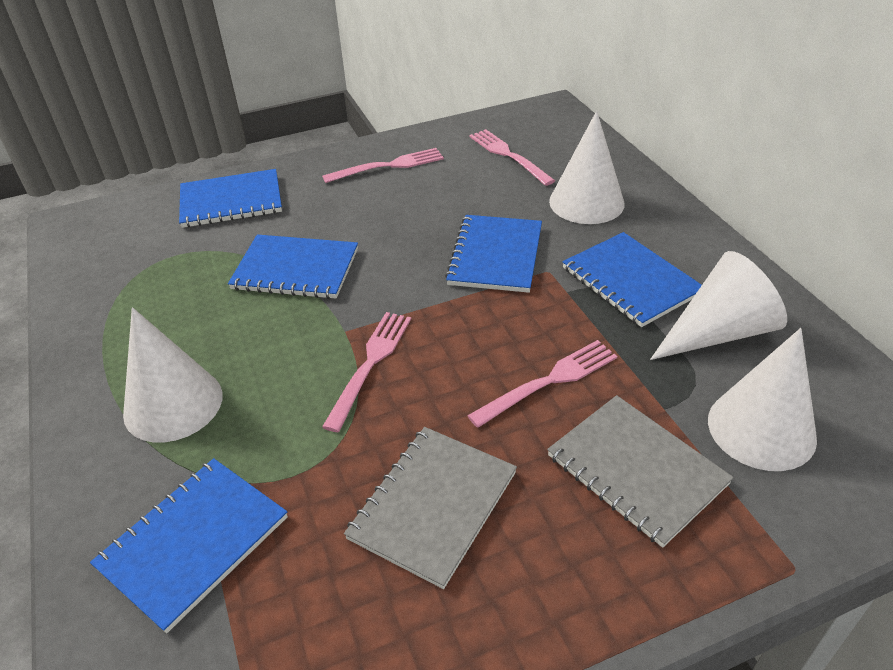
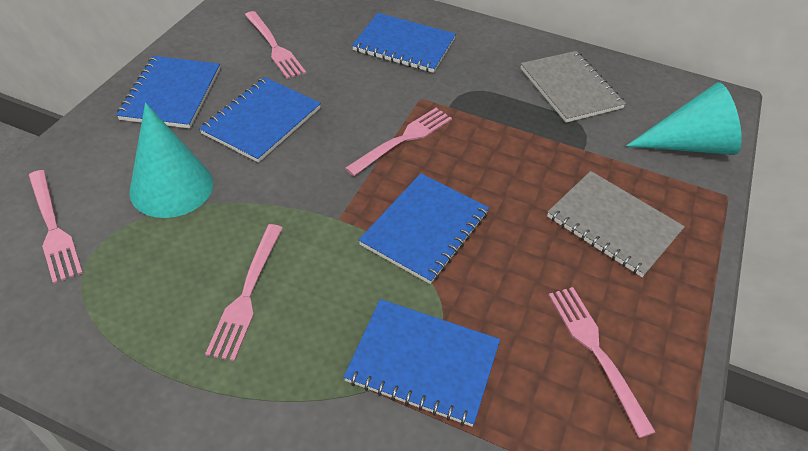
pink fork: 4 -> 5
turquoise cone: 0 -> 2
white cone: 4 -> 0

